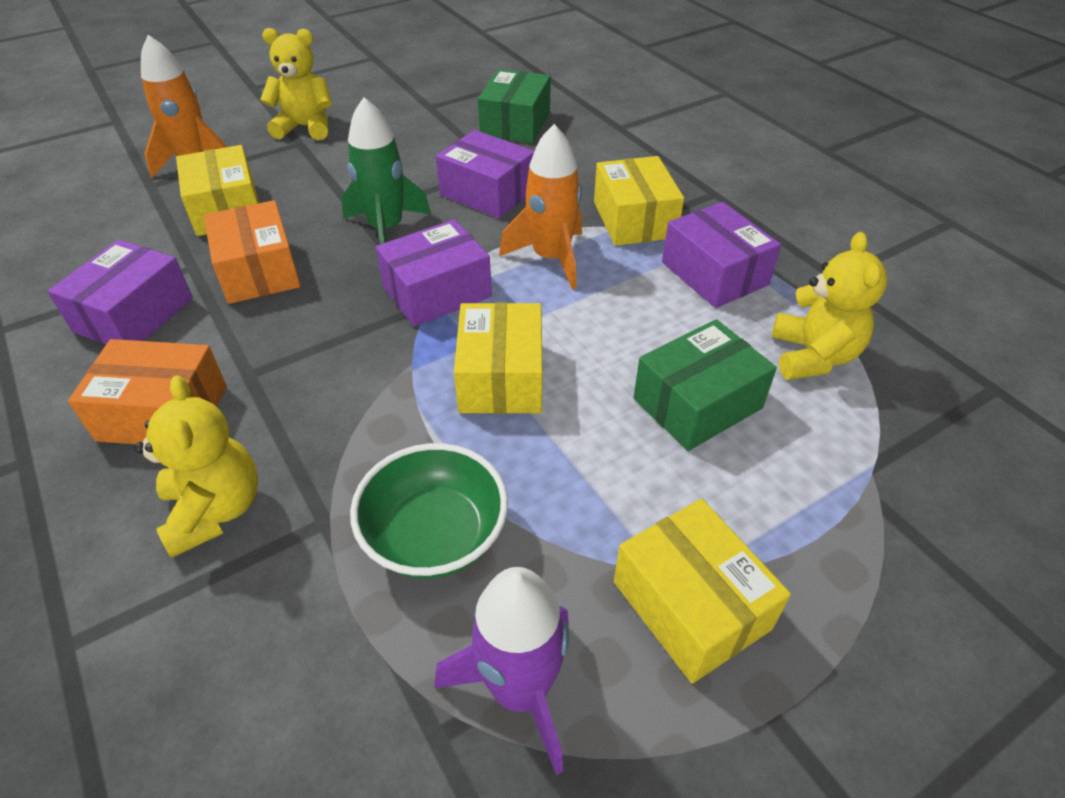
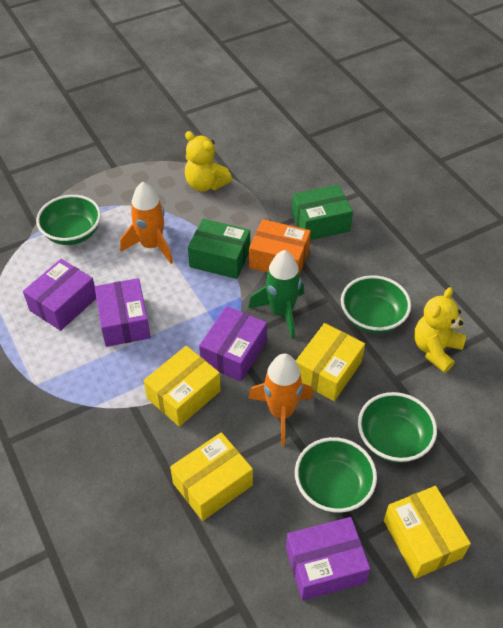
green bowl: 1 -> 4
orange box: 2 -> 1
purple rocket: 1 -> 0
yellow teddy bear: 3 -> 2

